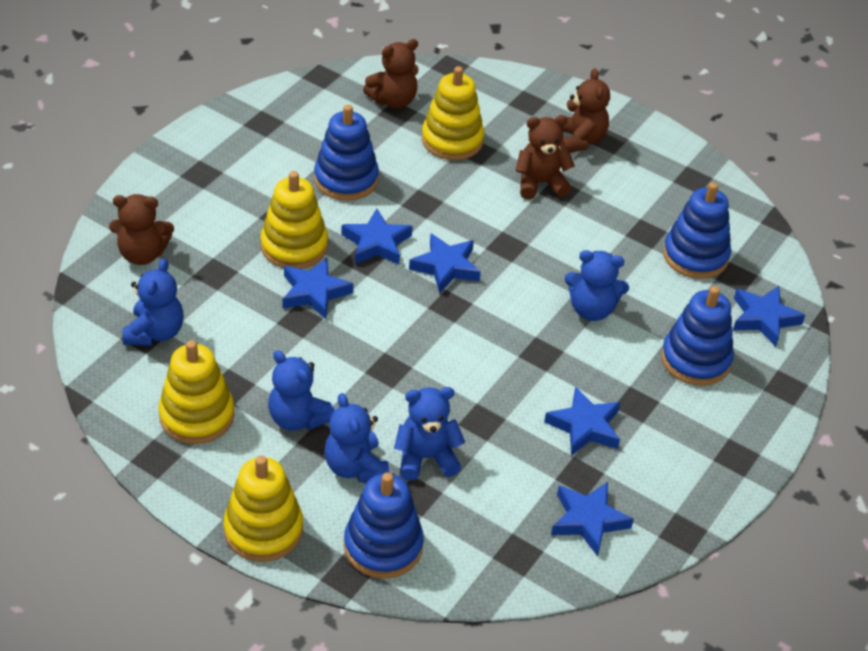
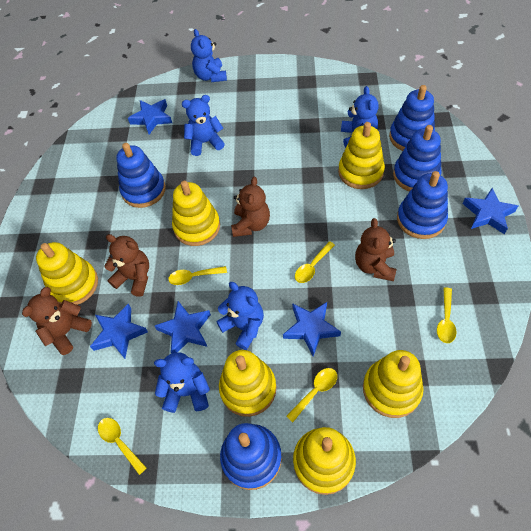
blue stacking toy: 4 -> 5
blue star: 6 -> 5
yellow spoon: 0 -> 5
yellow stacking toy: 4 -> 6

